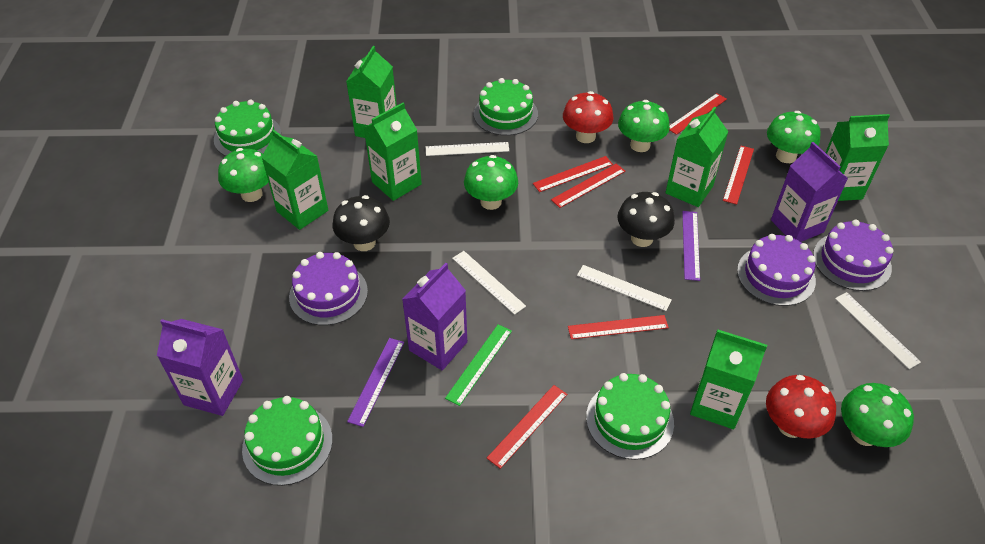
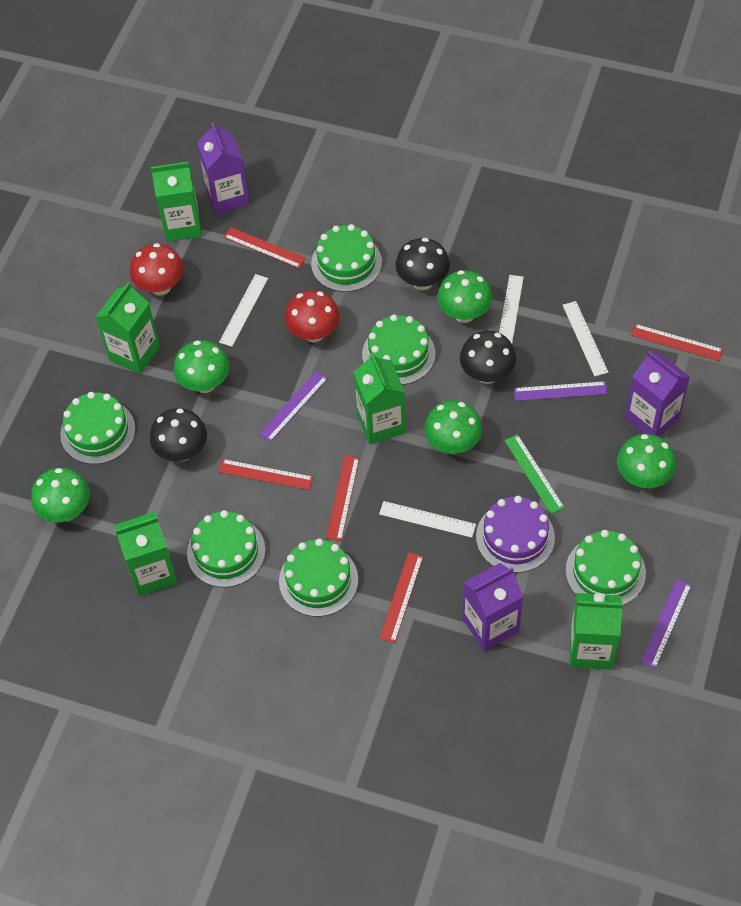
black mushroom: 2 -> 3
green cake: 4 -> 6
green carton: 6 -> 5
purple cake: 3 -> 1
purple ruler: 2 -> 3
red ruler: 6 -> 5

